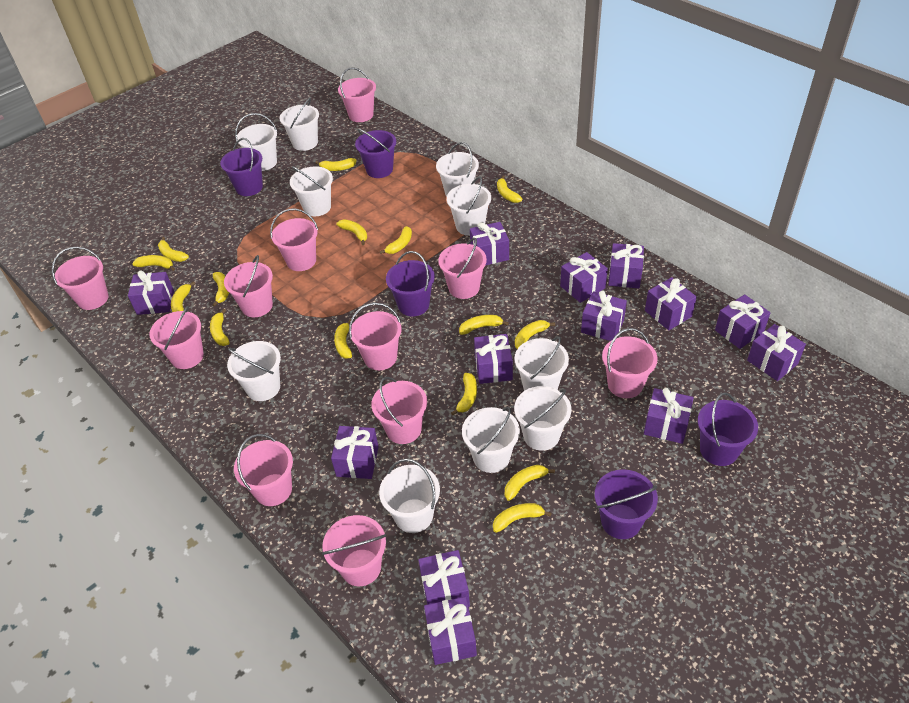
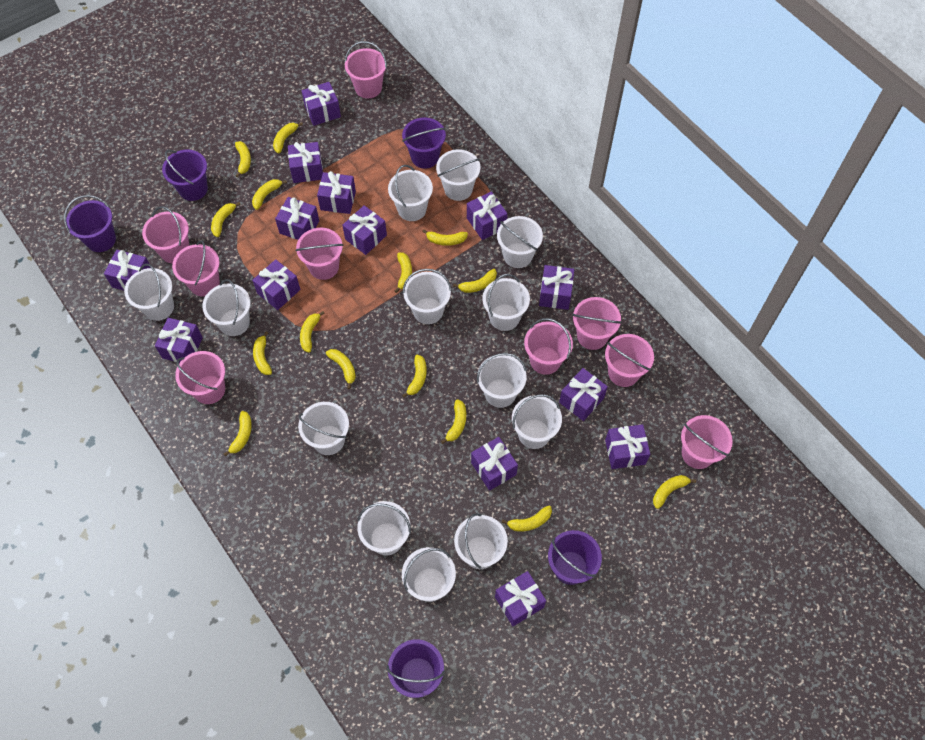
pink bucket: 11 -> 9
purple gift: 13 -> 14
white bucket: 10 -> 13

